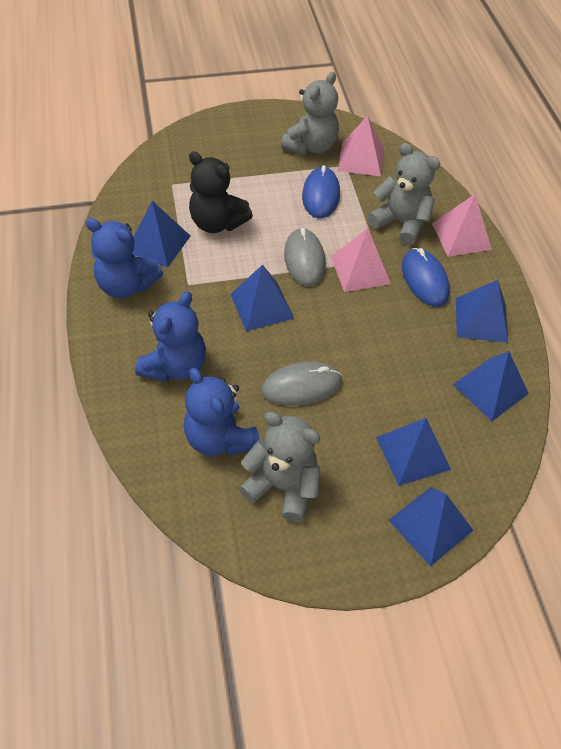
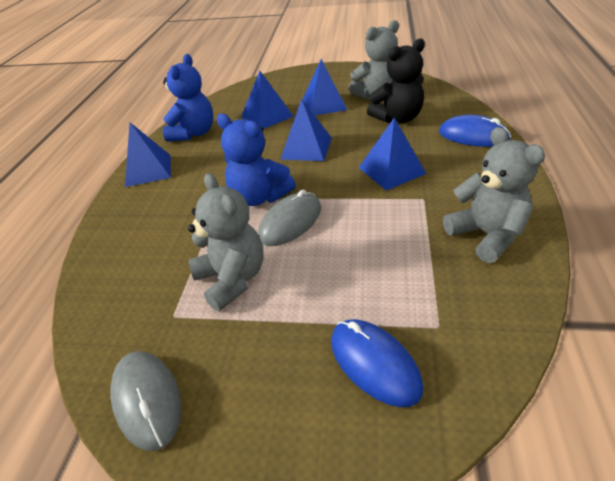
blue pyramid: 6 -> 5
blue teddy bear: 3 -> 2
pink pyramid: 3 -> 0

